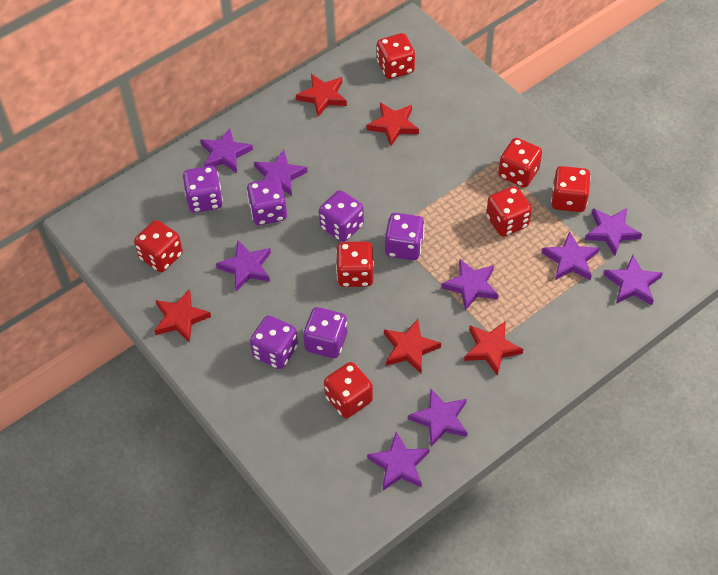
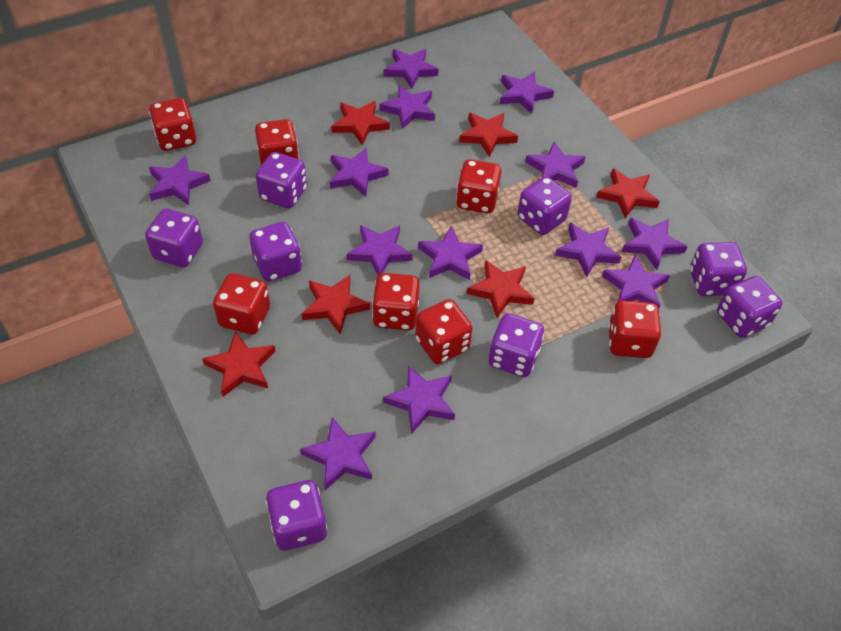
purple dice: 6 -> 8
purple star: 9 -> 13
red star: 5 -> 6

